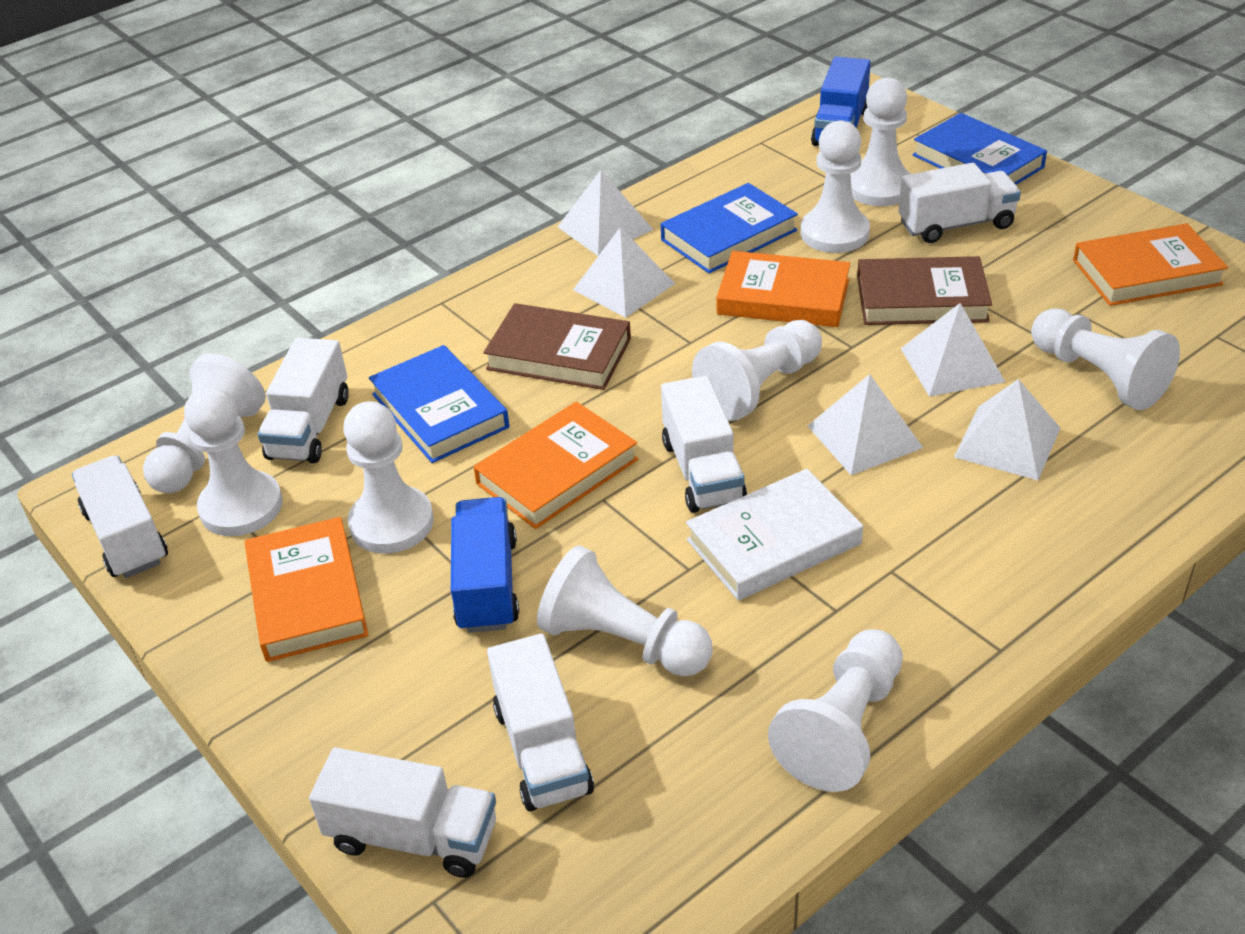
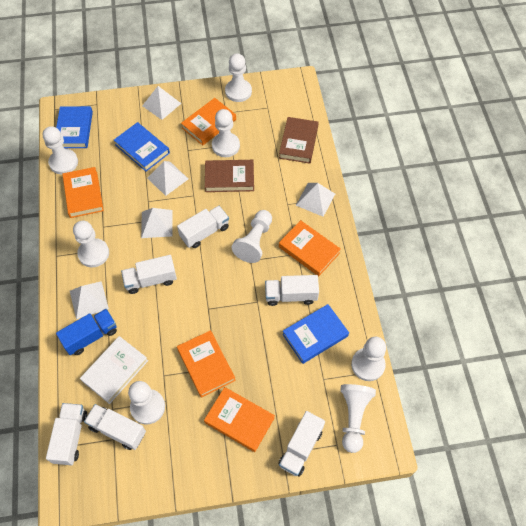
blue truck: 2 -> 1
orange book: 4 -> 5
white pawn: 9 -> 8

